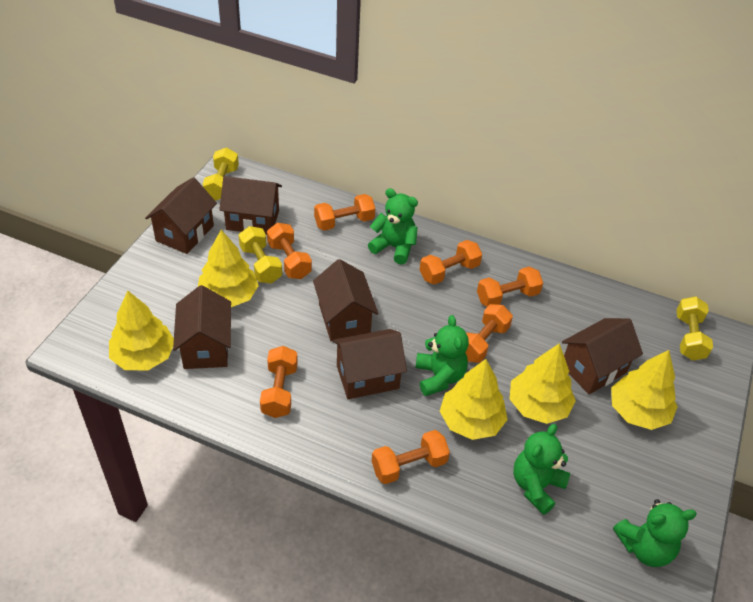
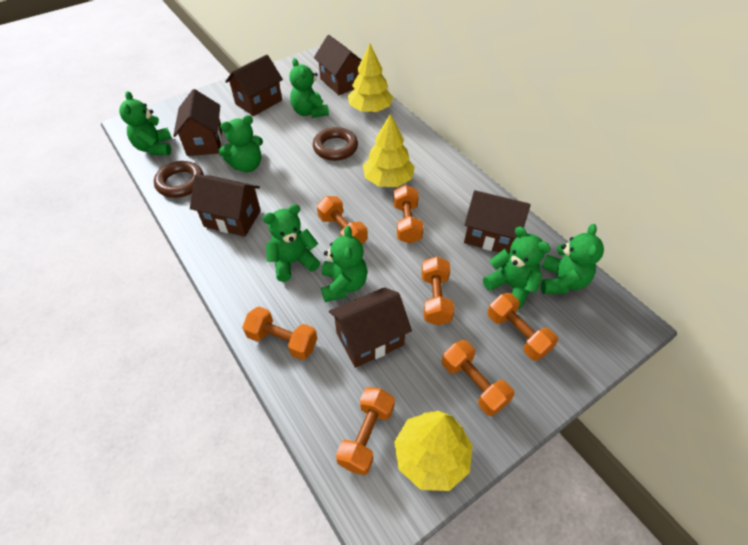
brown ring: 0 -> 2
green teddy bear: 4 -> 7
yellow dumbbell: 3 -> 0
yellow tree: 5 -> 3

